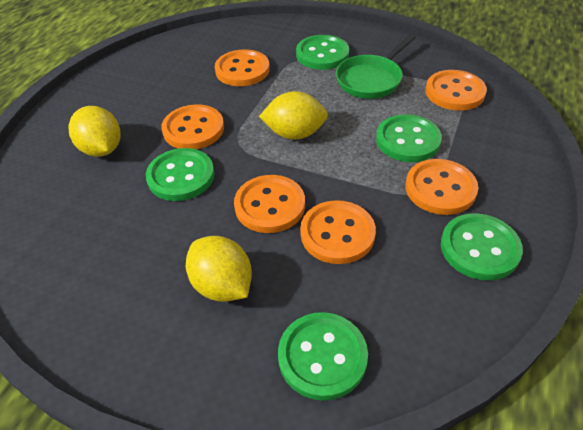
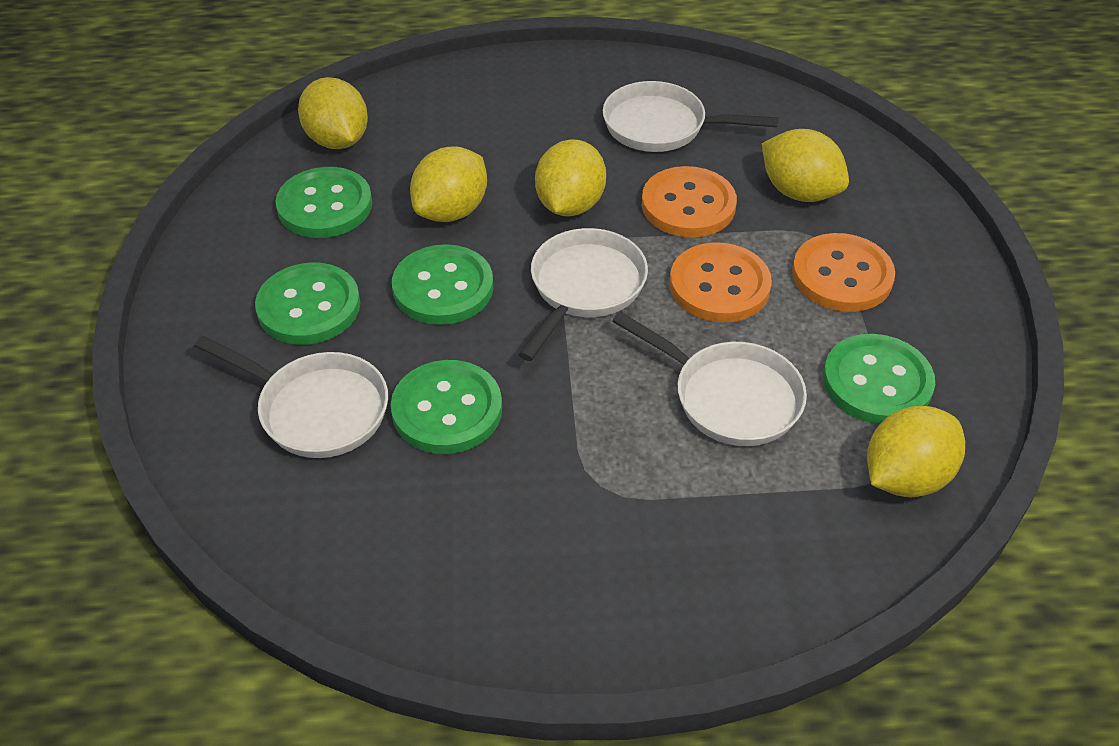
green pan: 1 -> 0
orange button: 6 -> 3
white pan: 0 -> 4
yellow lemon: 3 -> 5

